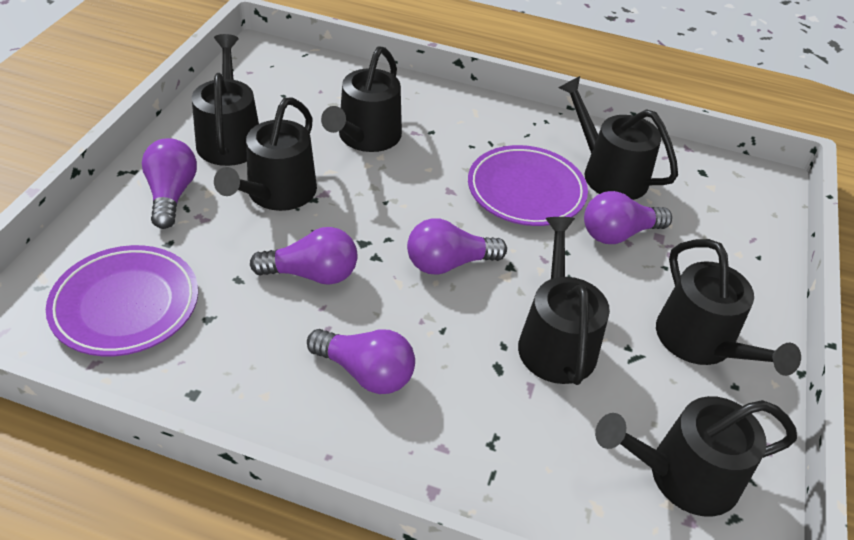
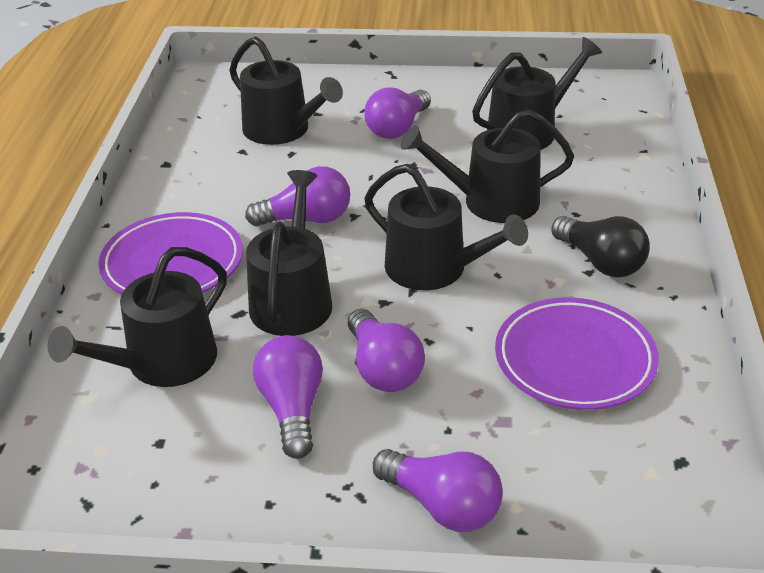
black light bulb: 0 -> 1
black watering can: 7 -> 6

